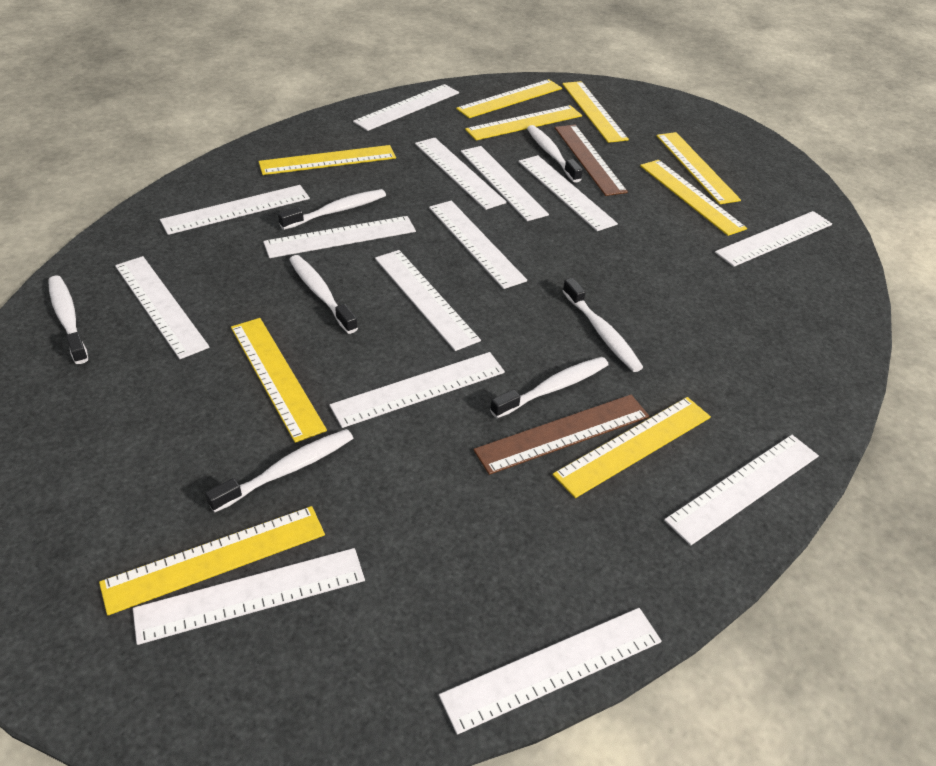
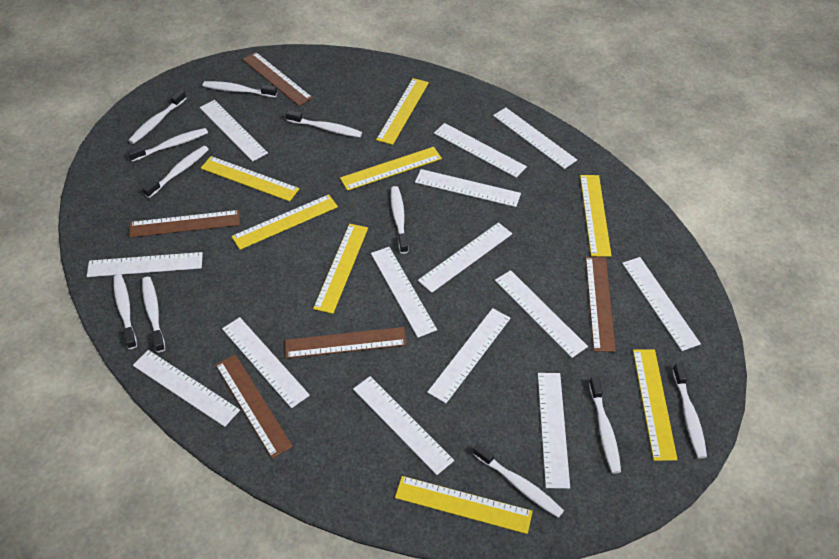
brown ruler: 2 -> 5
white toothbrush: 7 -> 11
yellow ruler: 9 -> 8

